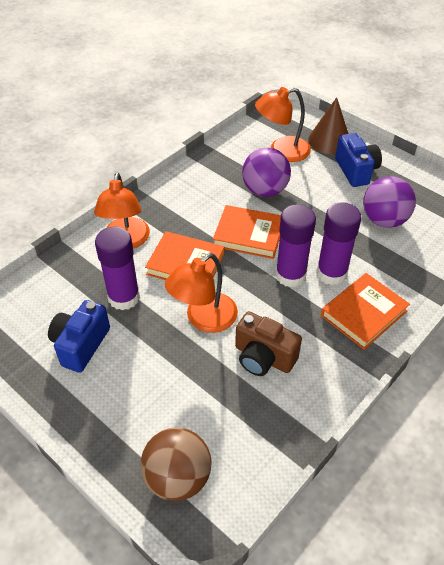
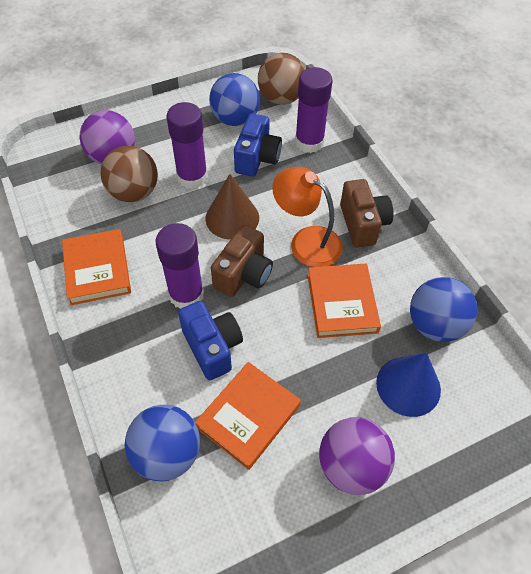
blue ball: 0 -> 3
blue cone: 0 -> 1
brown ball: 1 -> 2
brown camera: 1 -> 2
orange lamp: 3 -> 1

